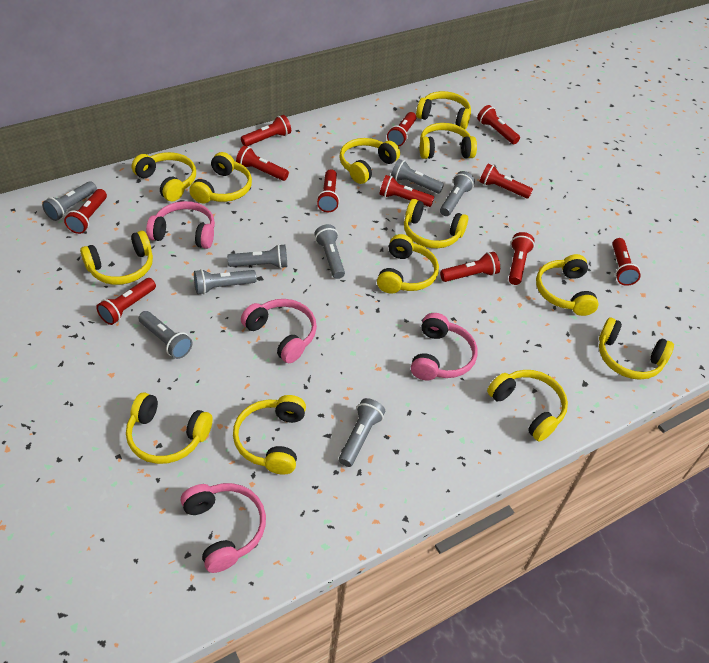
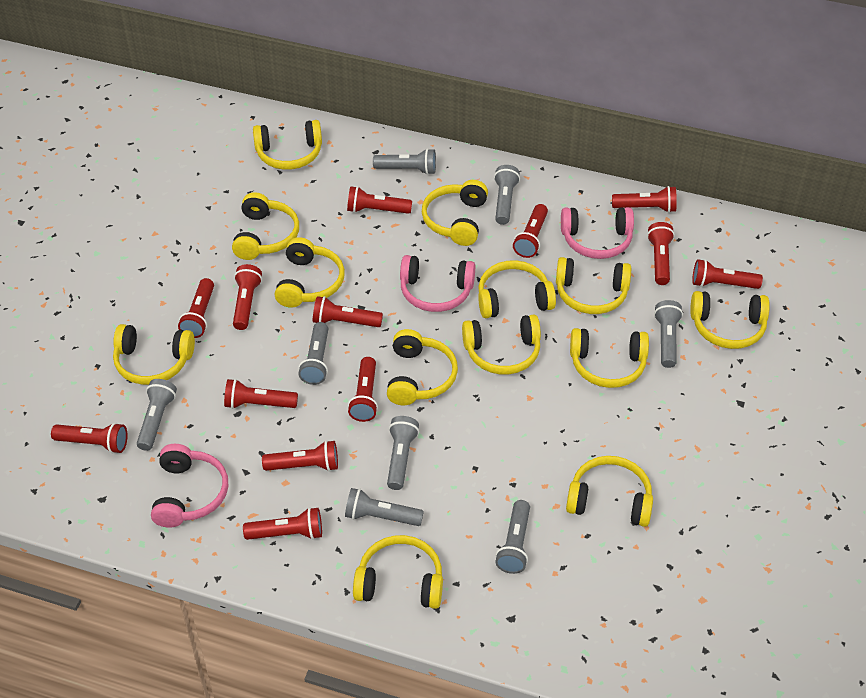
pink headphones: 4 -> 3
red flashlight: 12 -> 13

